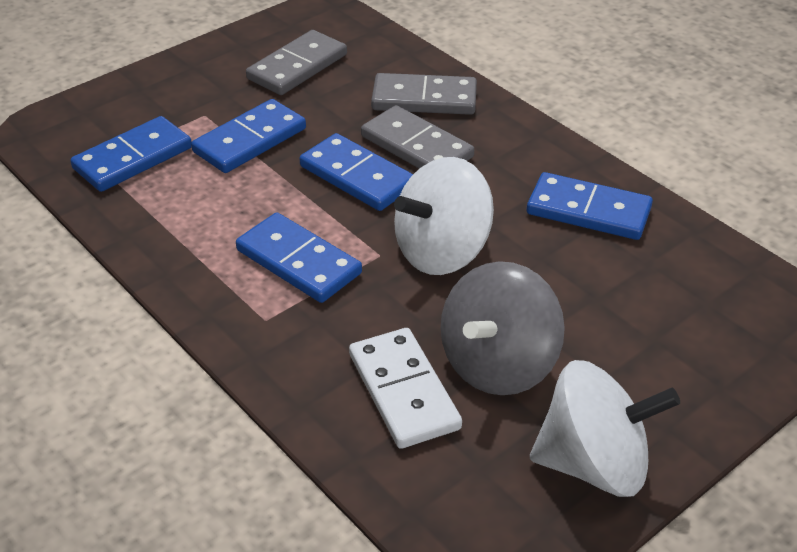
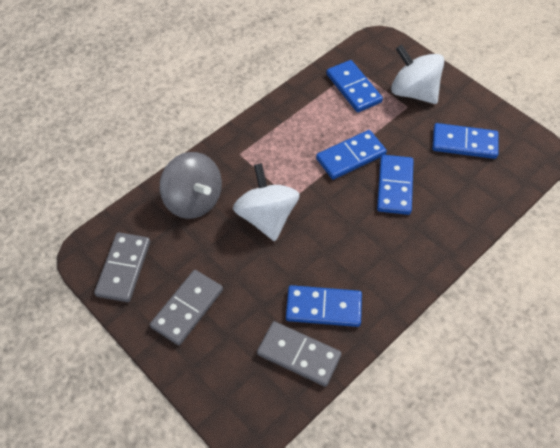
white domino: 1 -> 0

